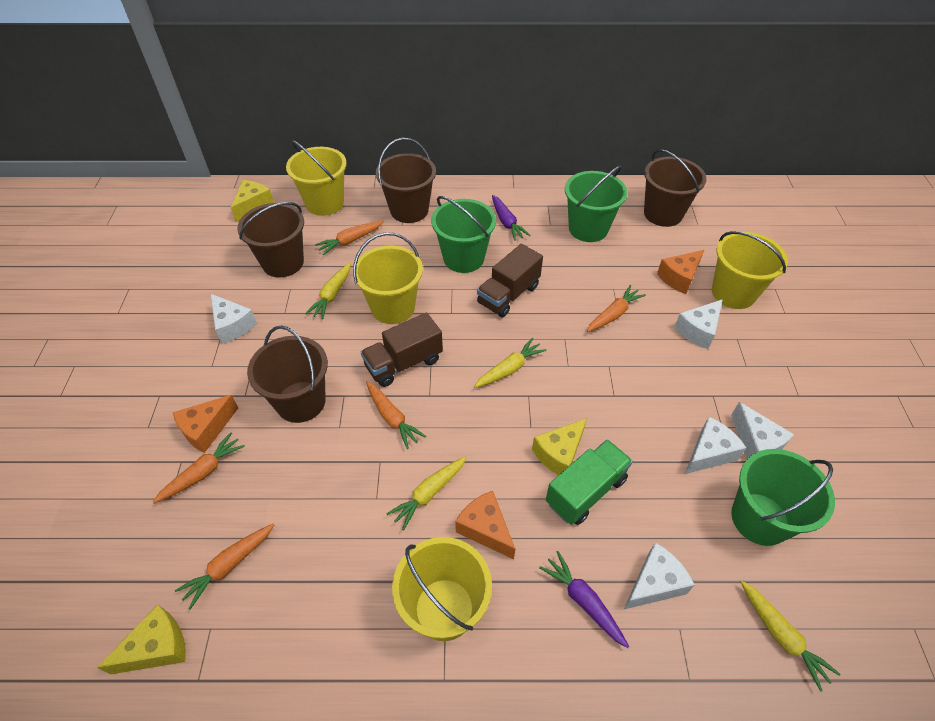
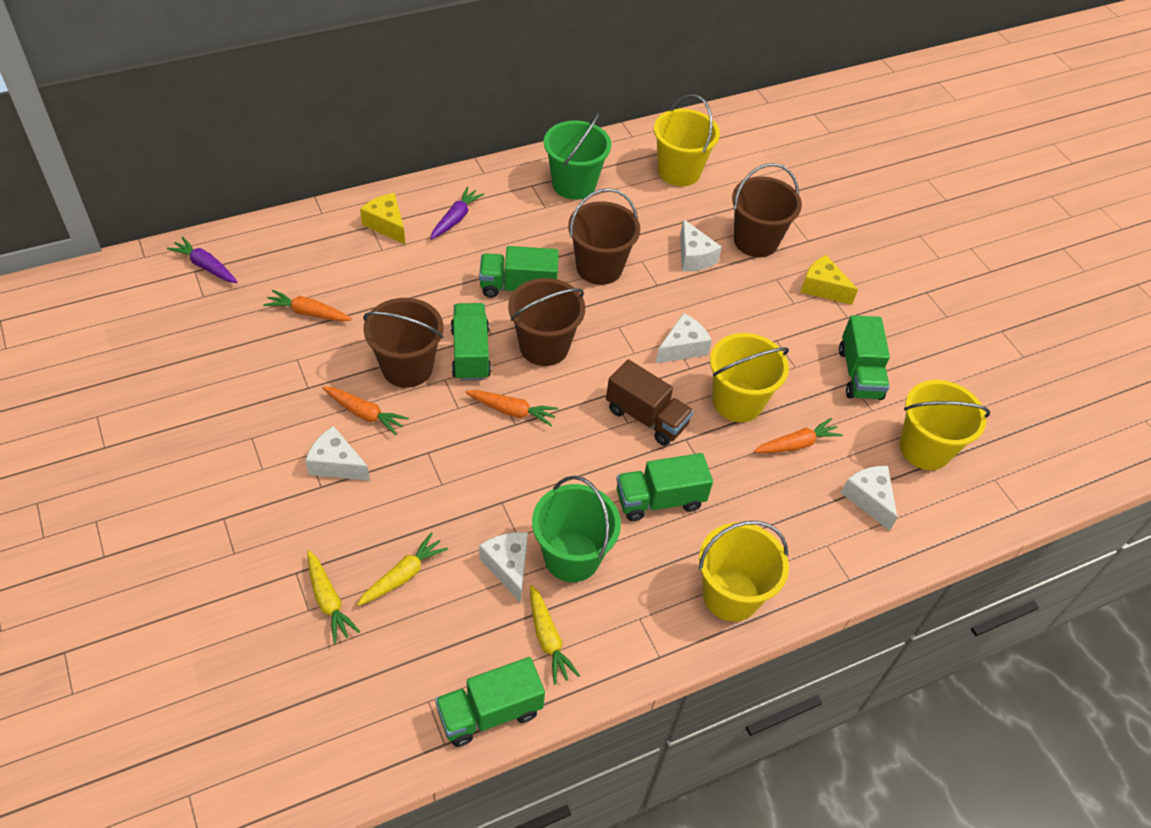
brown truck: 2 -> 1
green bucket: 3 -> 2
green truck: 1 -> 5
orange carrot: 5 -> 4
orange cheese: 3 -> 0
yellow carrot: 4 -> 3
yellow cheese: 3 -> 2

